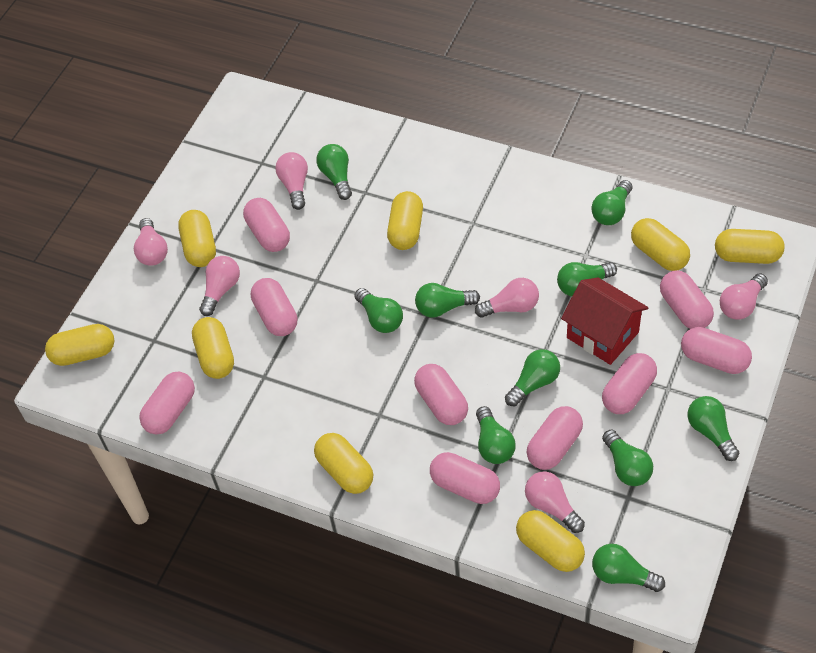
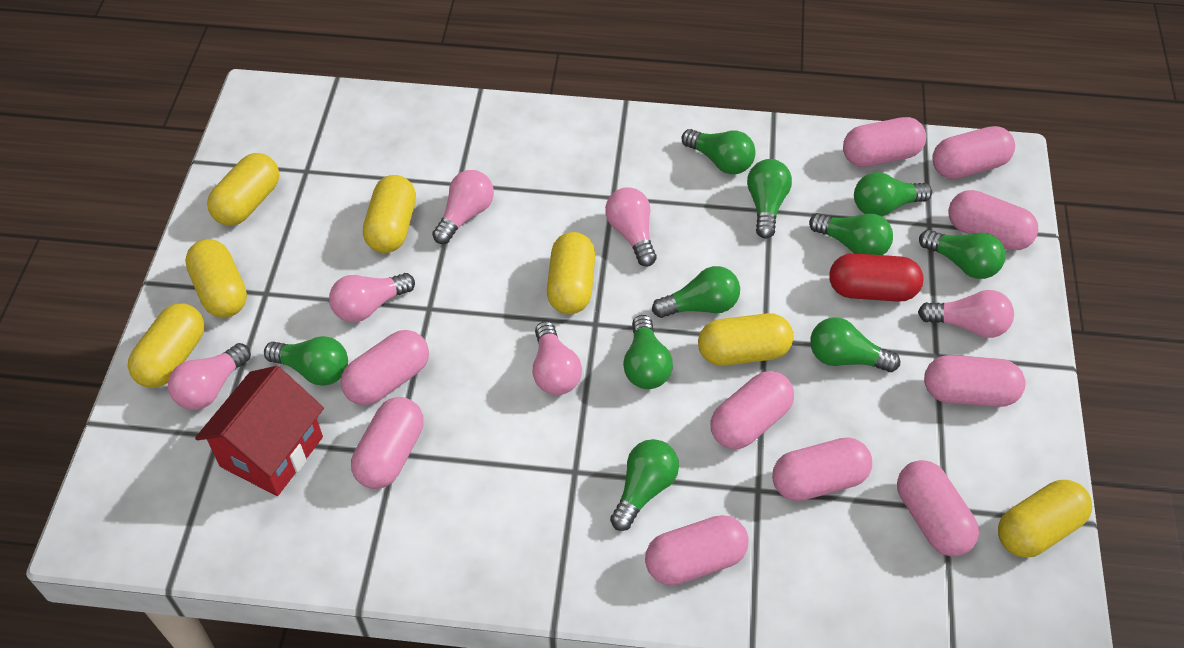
pink capsule: 9 -> 10
red capsule: 0 -> 1
yellow capsule: 8 -> 7

